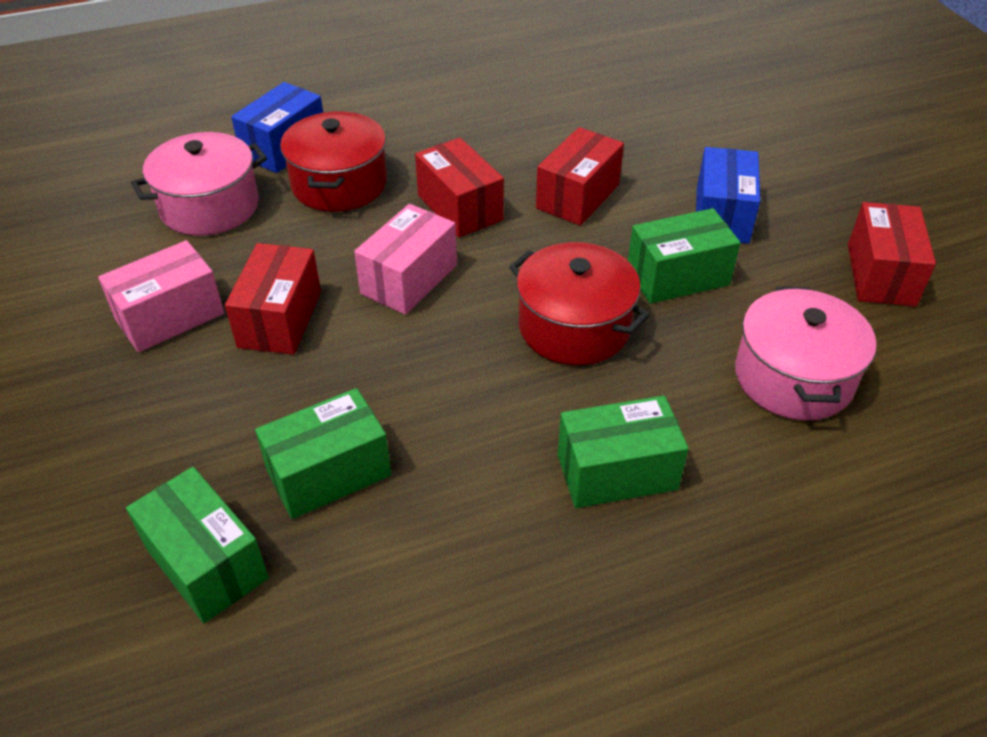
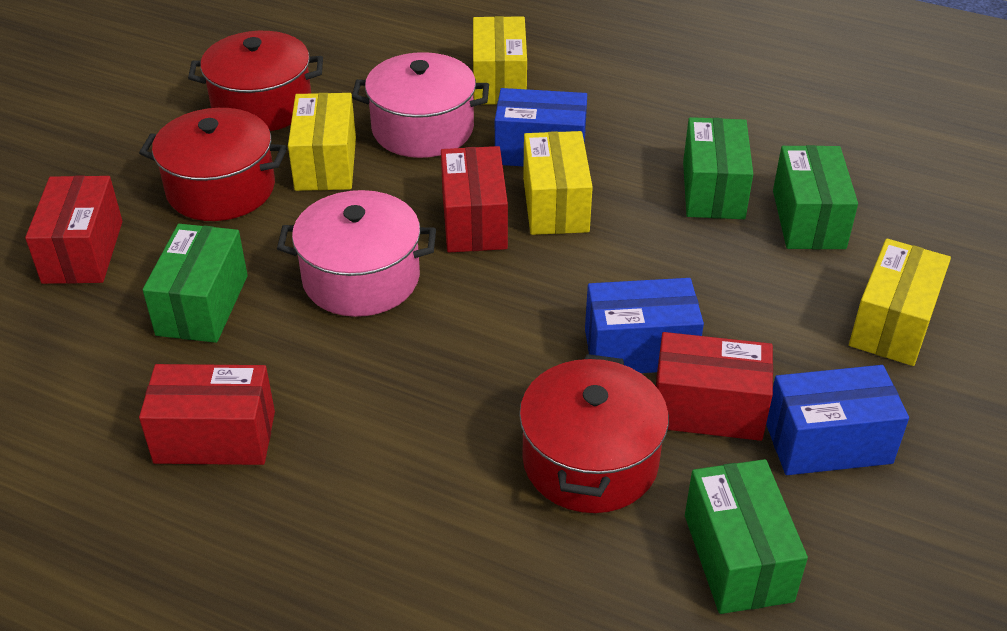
blue box: 2 -> 3
pink box: 2 -> 0
red pot: 2 -> 3
yellow box: 0 -> 4

